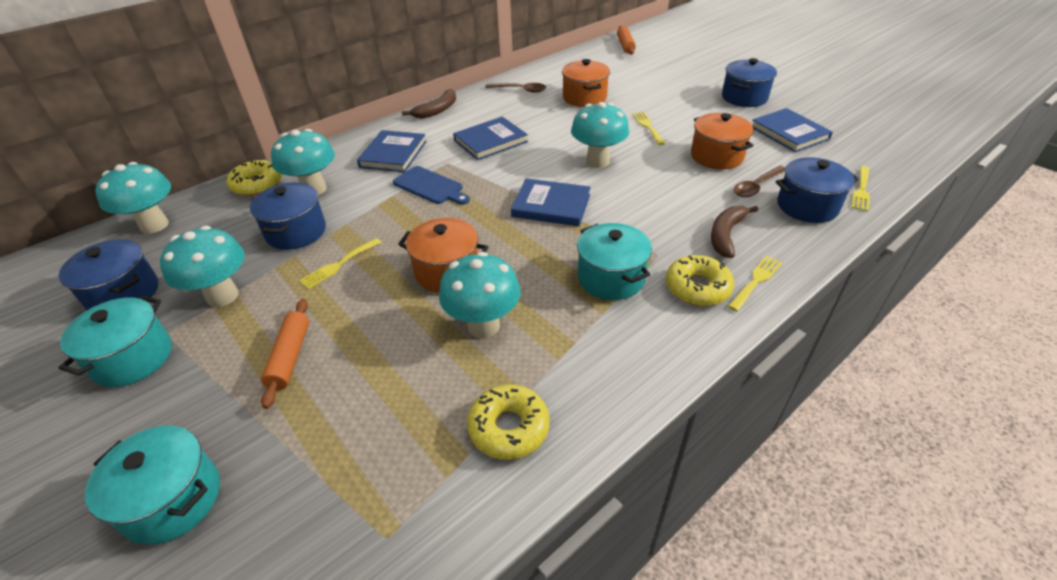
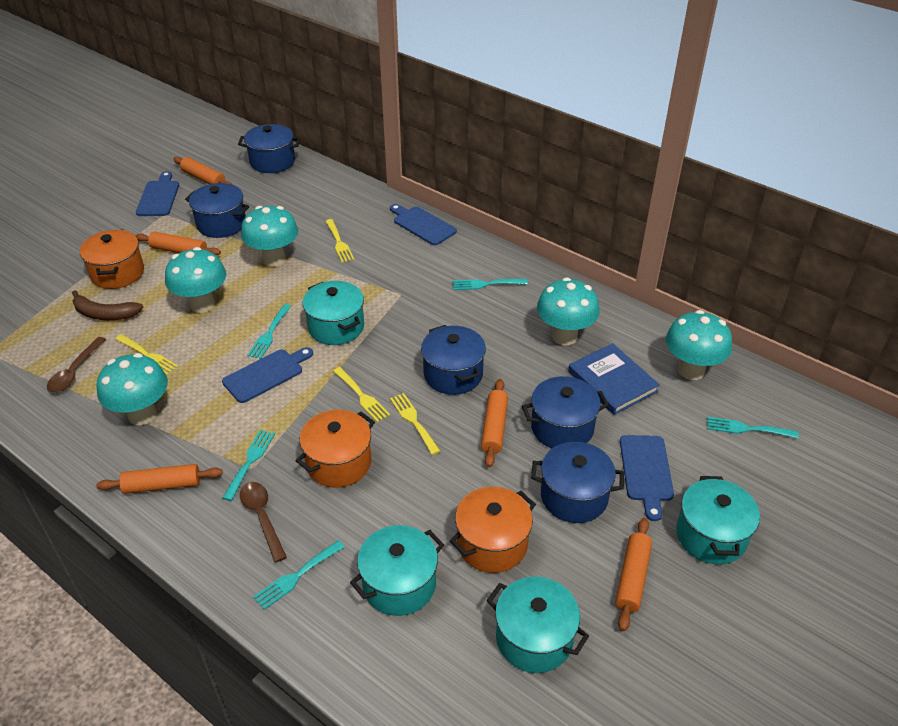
blue book: 4 -> 1
blue cutting board: 1 -> 4
blue pot: 4 -> 5
brown banana: 2 -> 1
orange rolling pin: 2 -> 5
turquoise fork: 0 -> 5
turquoise pot: 3 -> 4
yellow donut: 3 -> 0

